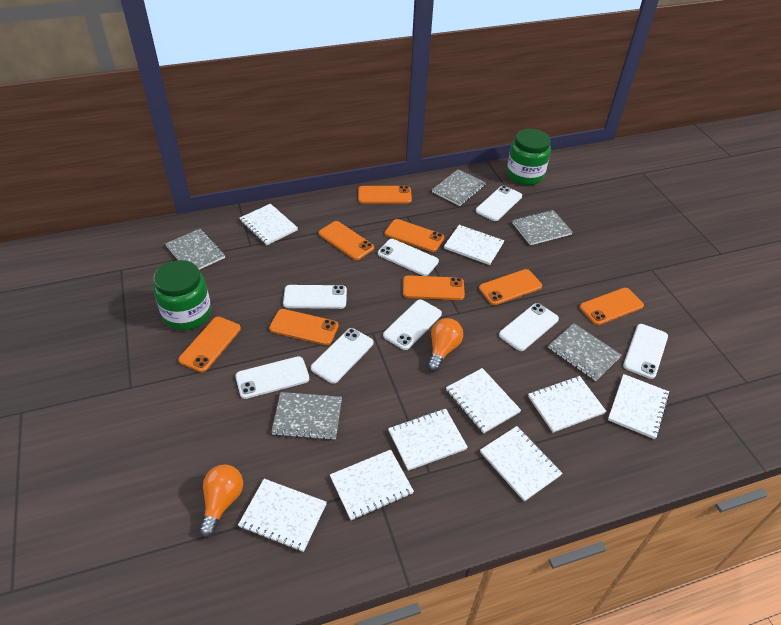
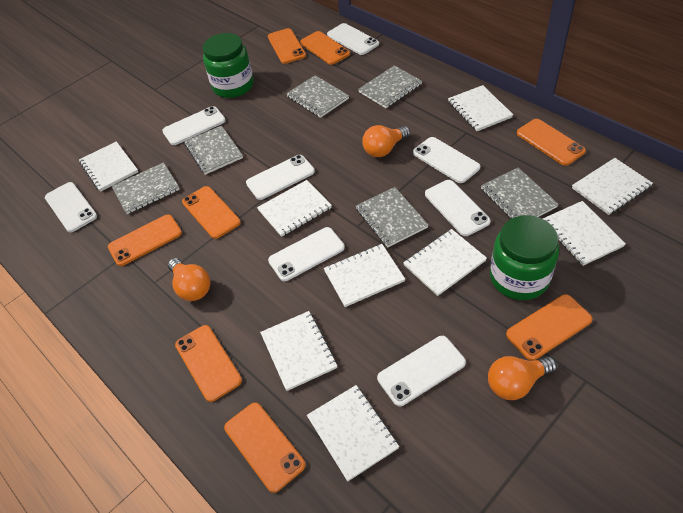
grey notebook: 5 -> 6
orange light bulb: 2 -> 3

